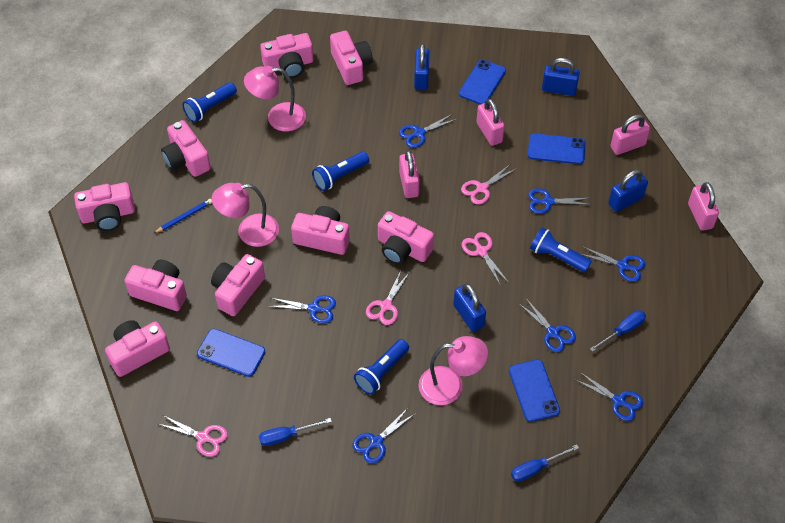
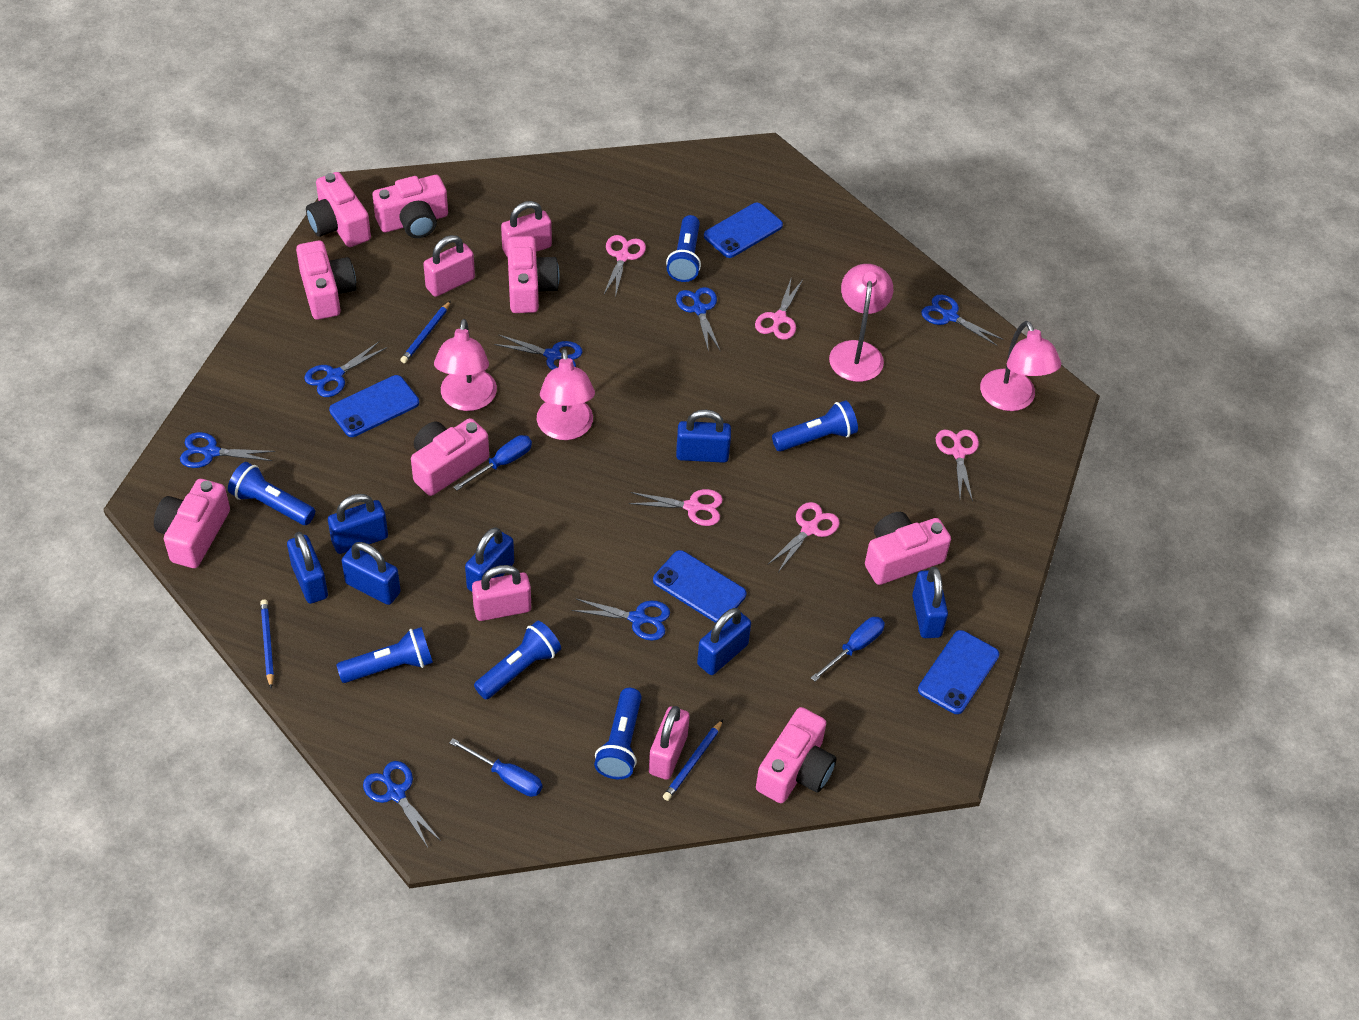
blue flashlight: 4 -> 6
blue padlock: 4 -> 7
blue pencil: 1 -> 3
pink camera: 9 -> 8
pink lamp: 3 -> 4
pink scissors: 4 -> 5

